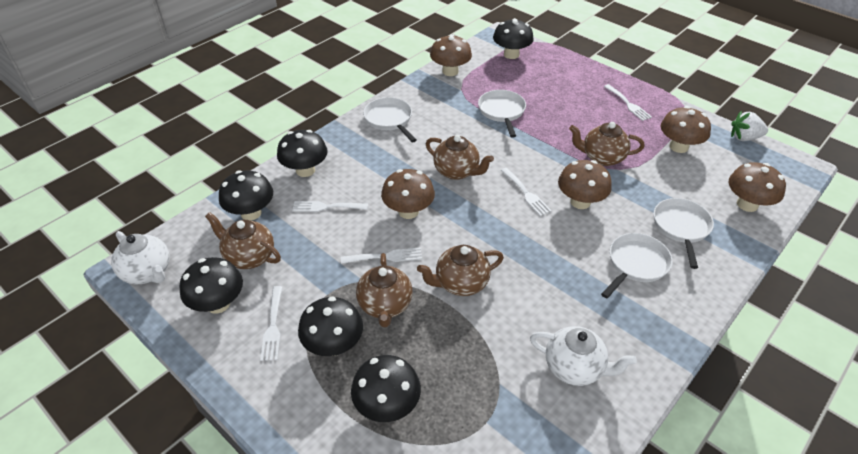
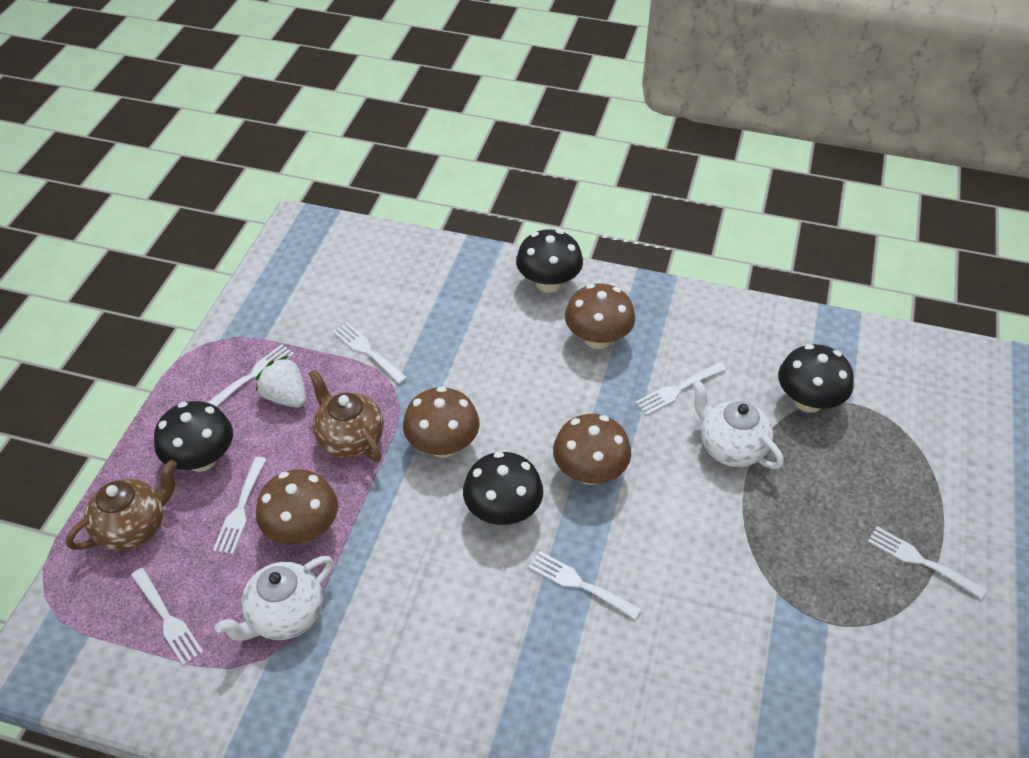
black mushroom: 6 -> 4
brown mushroom: 5 -> 4
brown teapot: 5 -> 2
white fork: 5 -> 7
white pan: 4 -> 0

